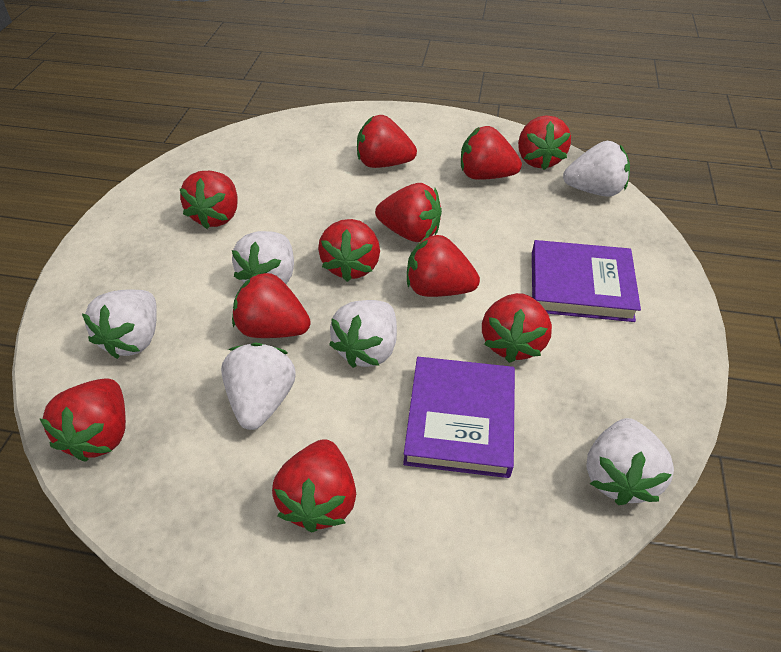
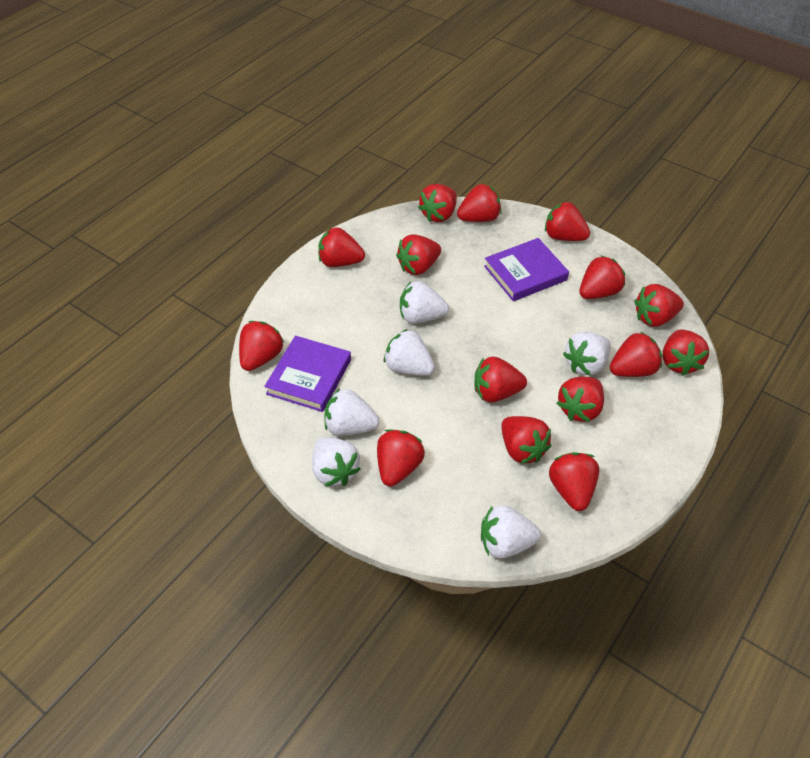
red strawberry: 11 -> 15

